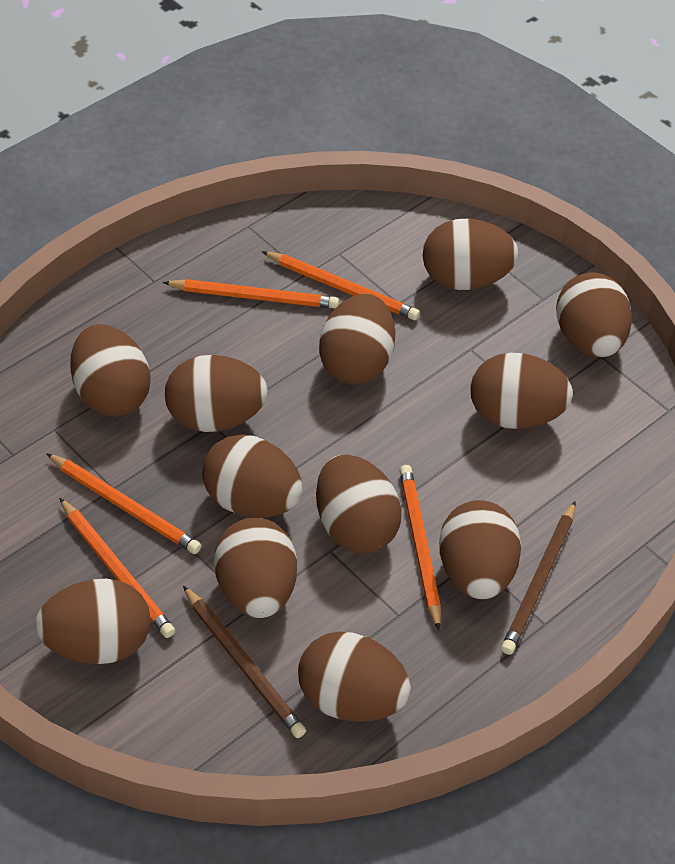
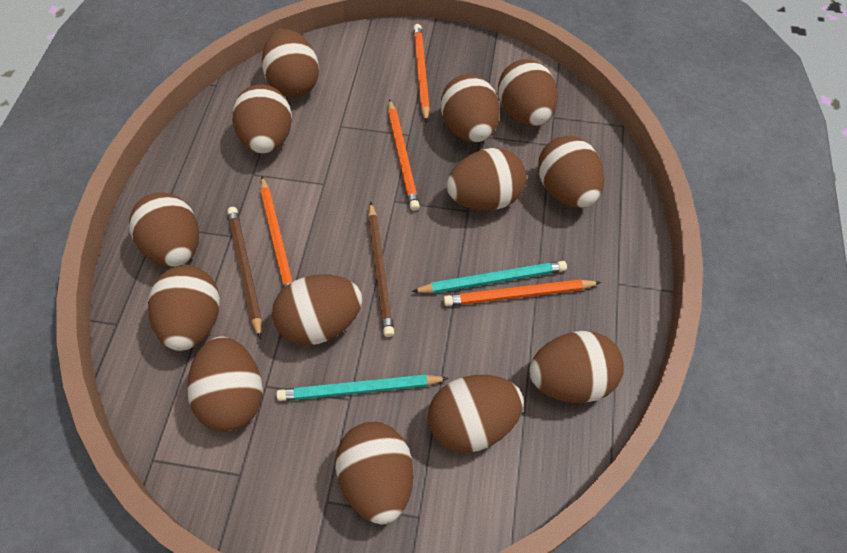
brown egg: 12 -> 13
orange pencil: 5 -> 4
turquoise pencil: 0 -> 2

